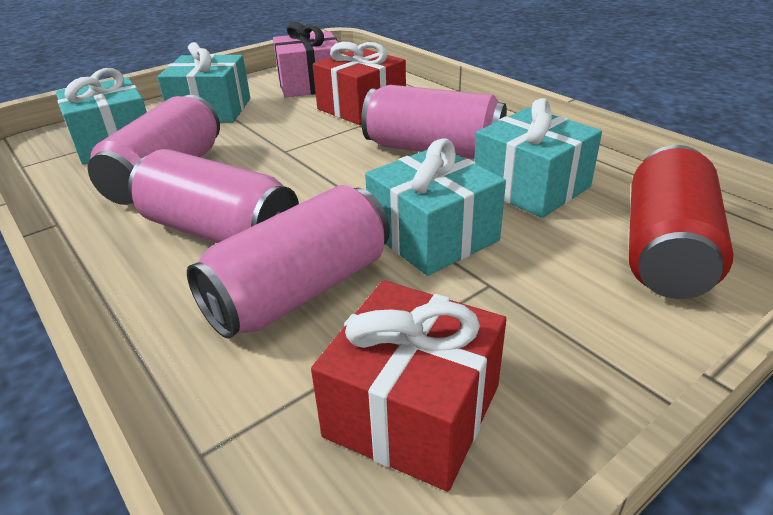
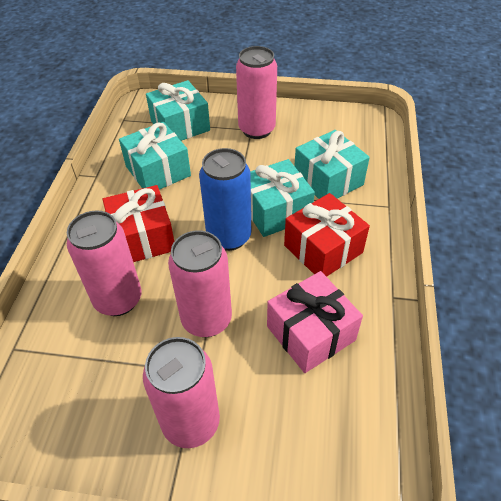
blue can: 0 -> 1
red can: 1 -> 0

